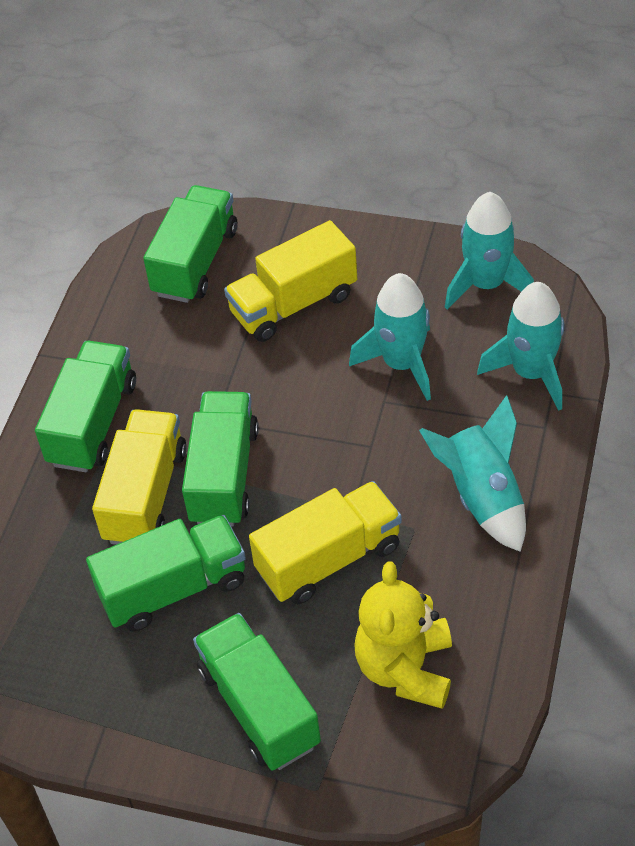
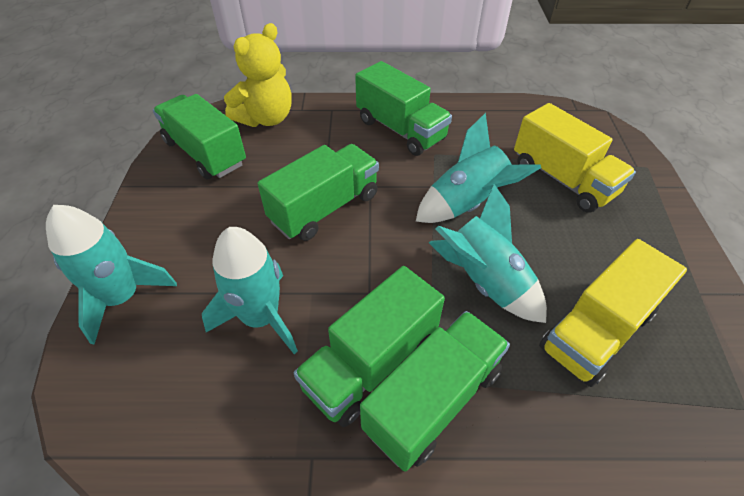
yellow truck: 3 -> 2

